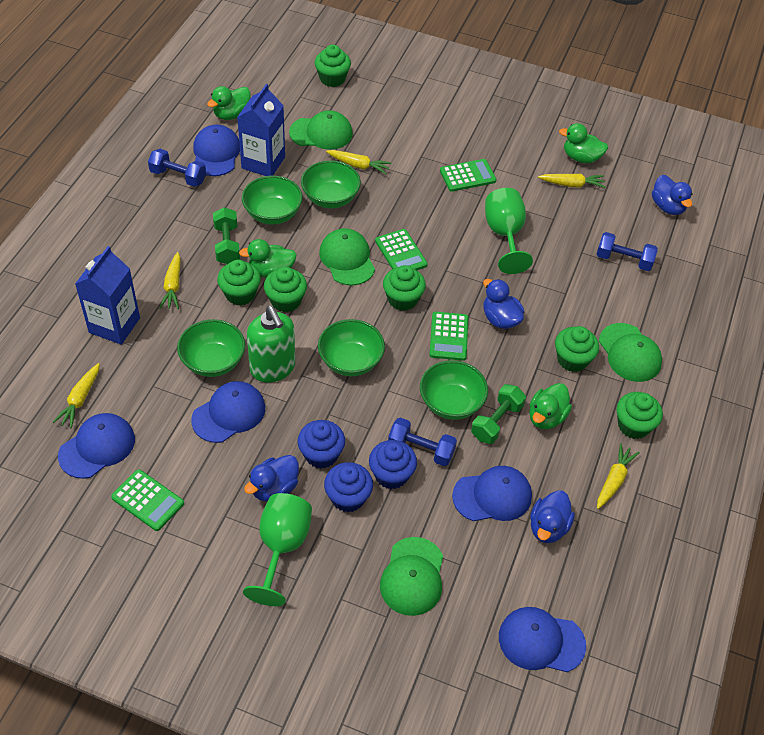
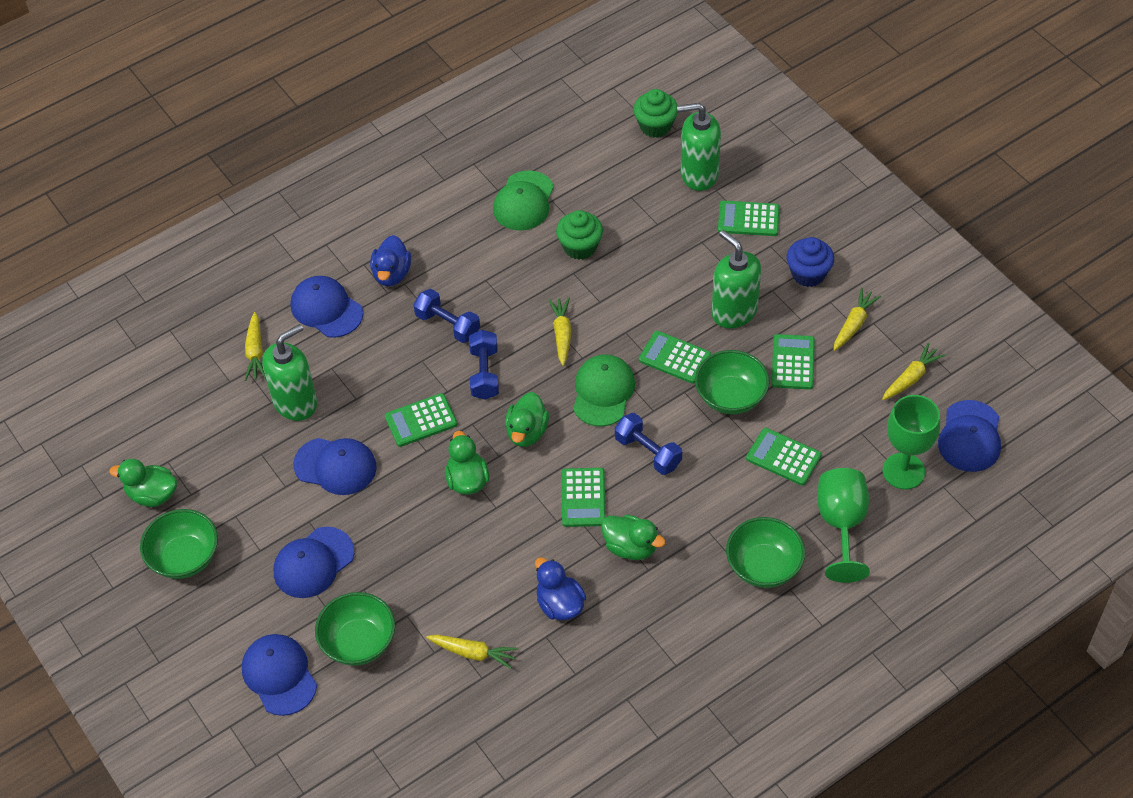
blue carton: 2 -> 0
blue cupcake: 3 -> 1
blue duck: 4 -> 2
green bowl: 5 -> 4
green calculator: 4 -> 6
green cap: 4 -> 2
green cupcake: 6 -> 2
green dumbbell: 2 -> 0
green soap dispenser: 1 -> 3

